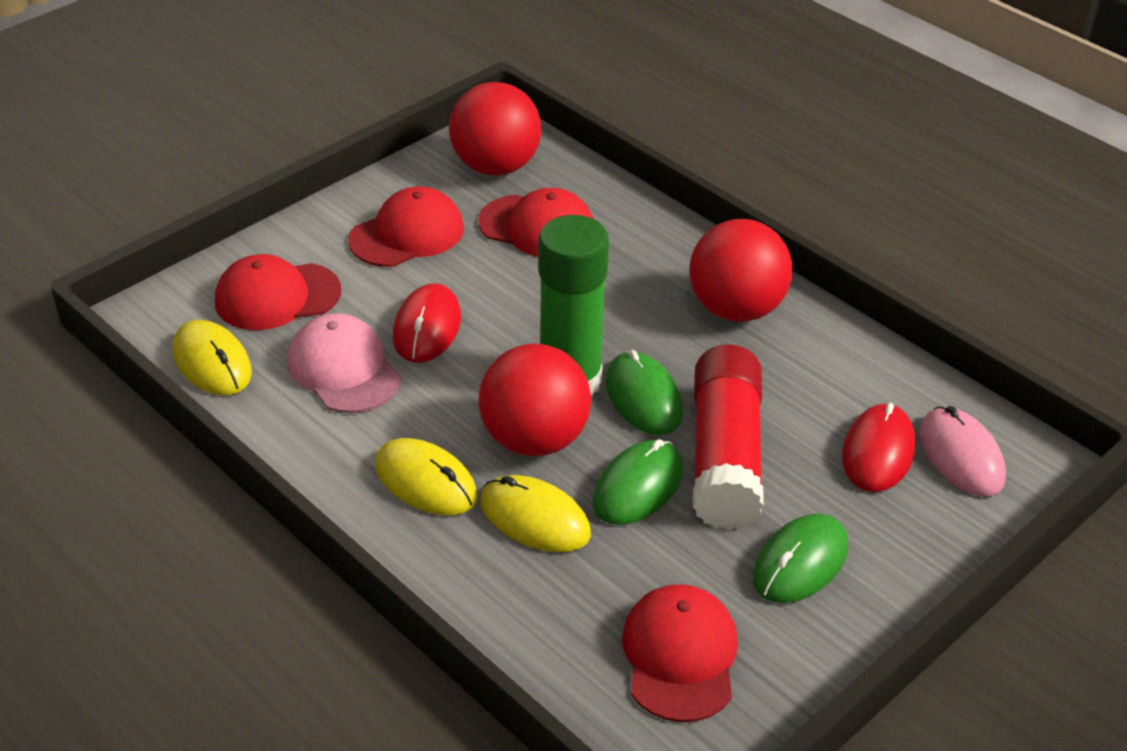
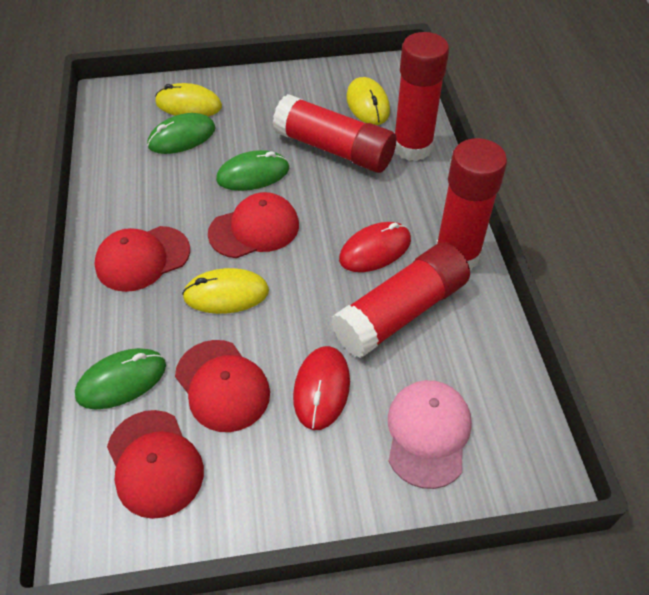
green glue stick: 1 -> 0
pink mouse: 1 -> 0
red ball: 3 -> 0
red glue stick: 1 -> 4

